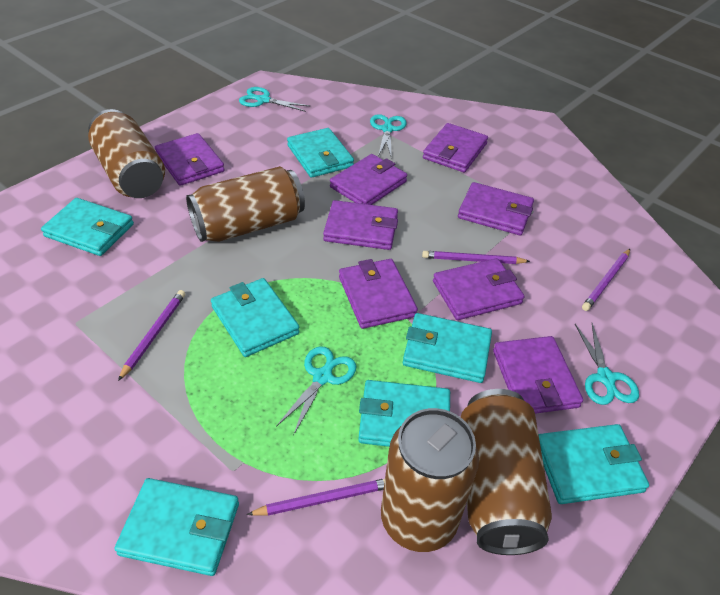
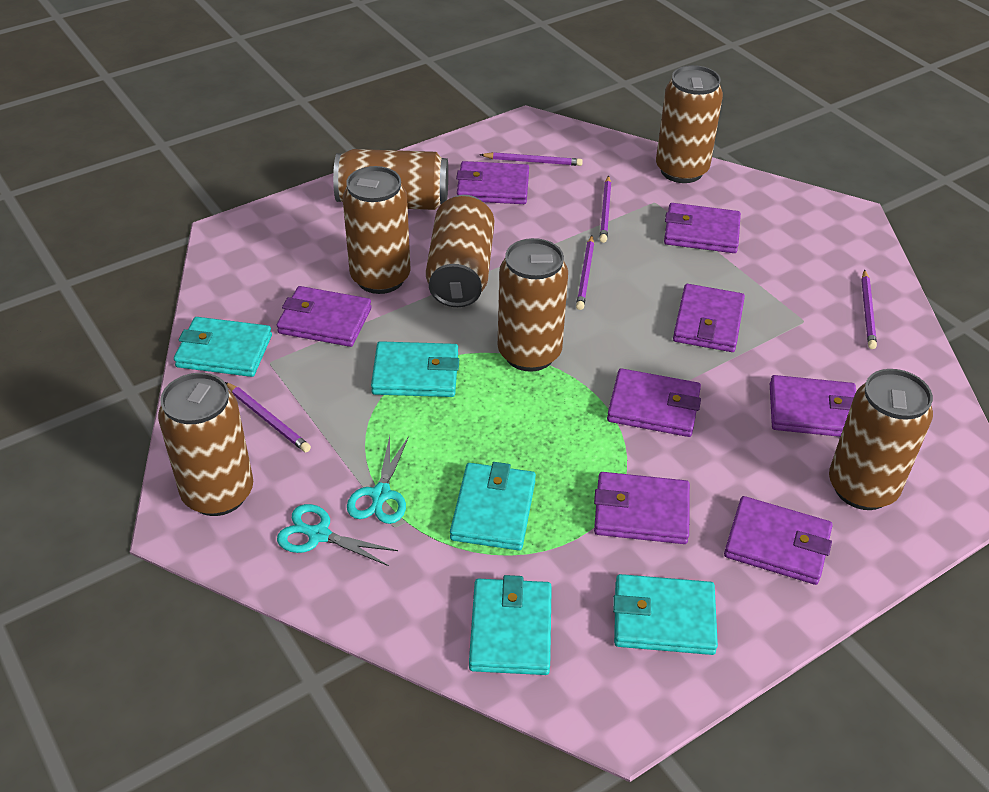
brown can: 4 -> 7
purple pencil: 4 -> 5
turquoise scissors: 4 -> 2
turquoise wallet: 7 -> 5

